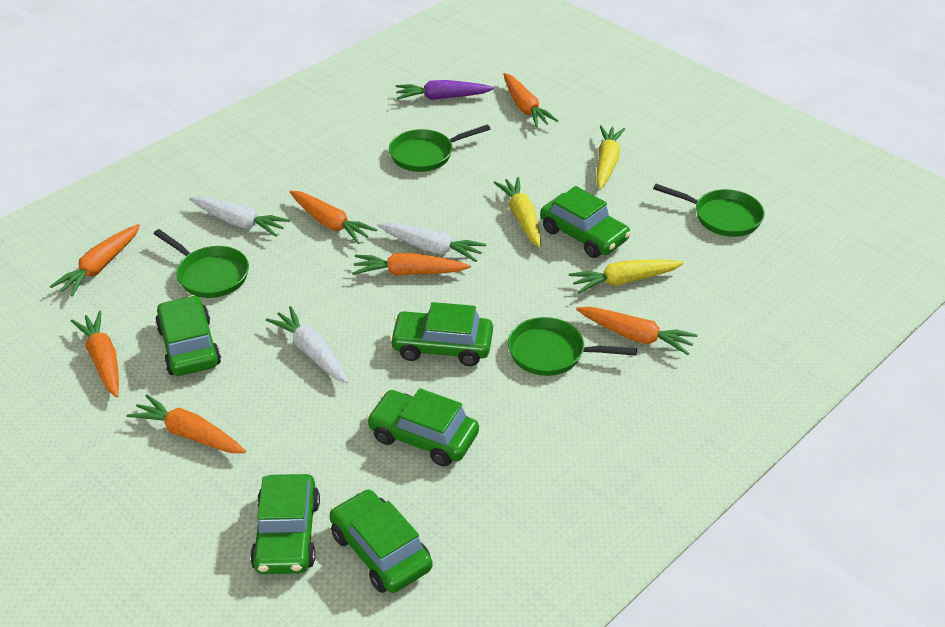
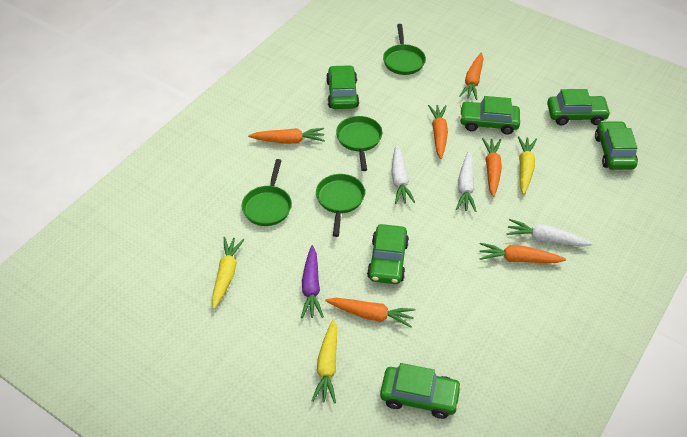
orange carrot: 7 -> 6

